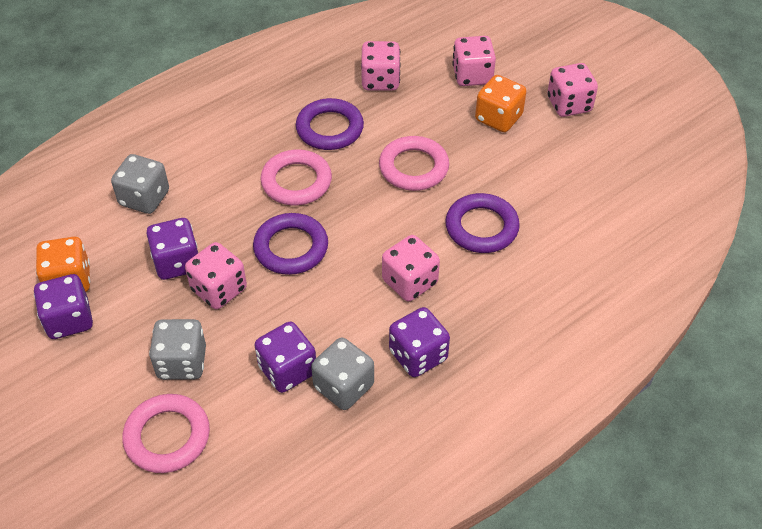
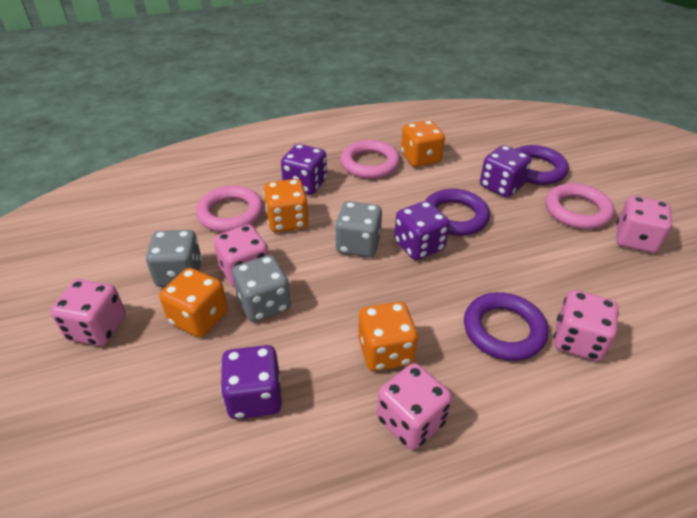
orange dice: 2 -> 4

